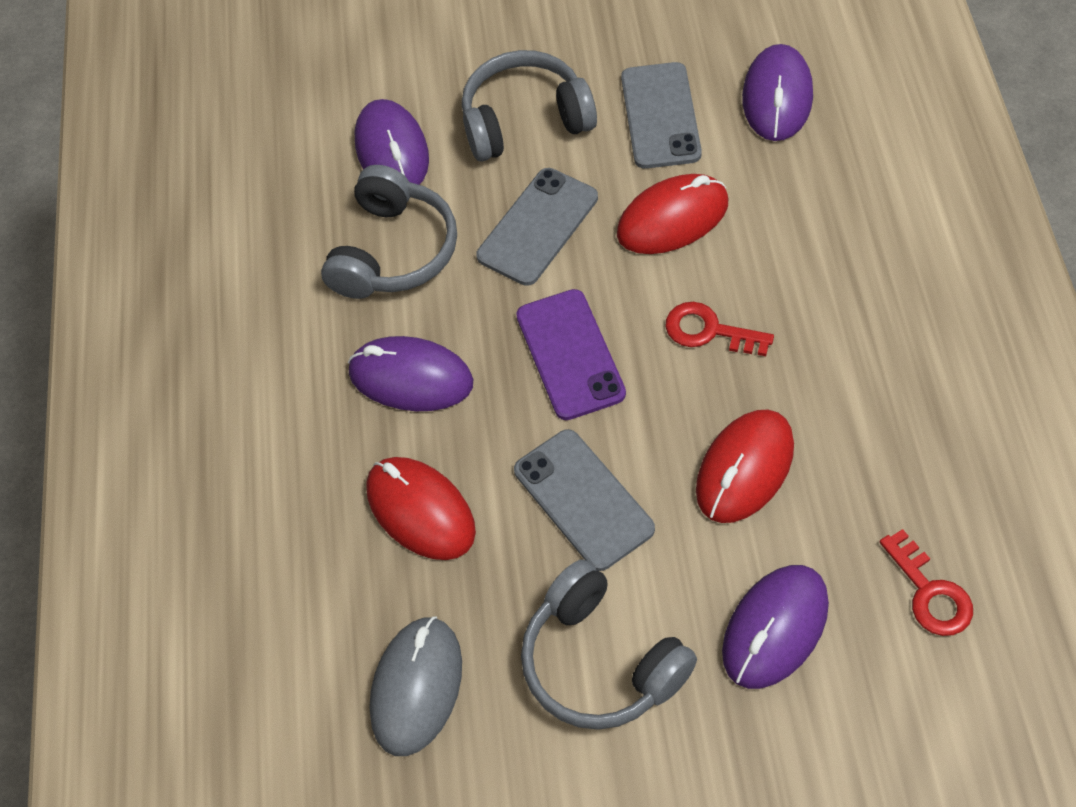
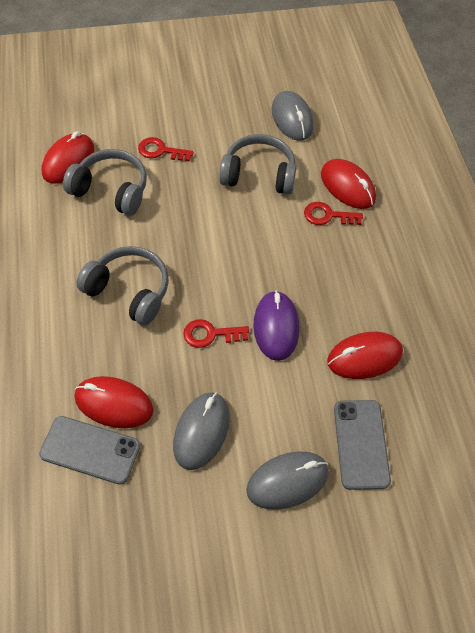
grey mouse: 1 -> 3
grey phone: 3 -> 2
purple mouse: 4 -> 1
purple phone: 1 -> 0
red key: 2 -> 3
red mouse: 3 -> 4

